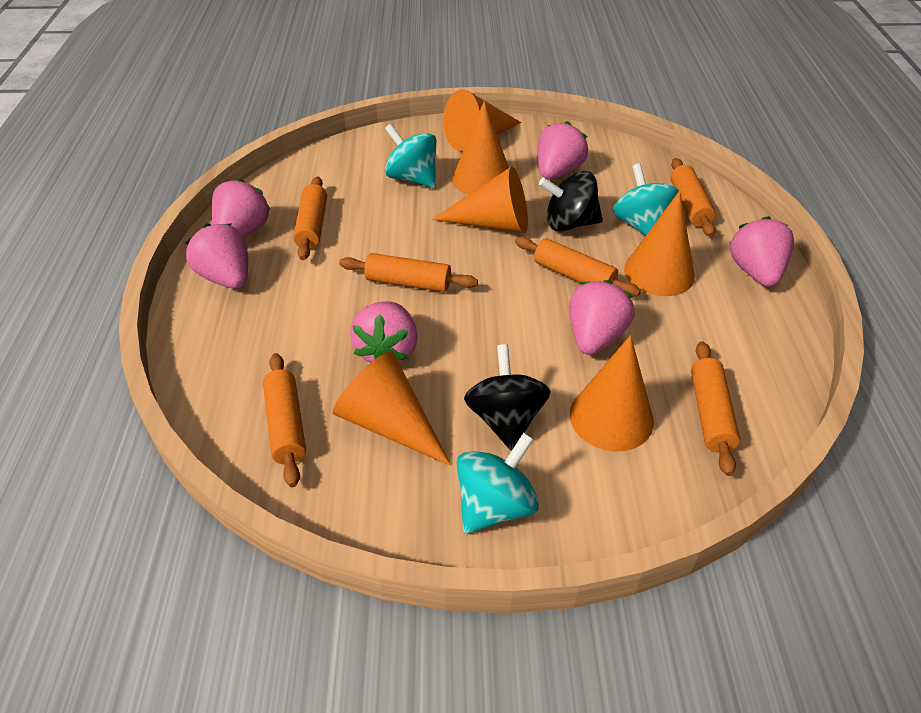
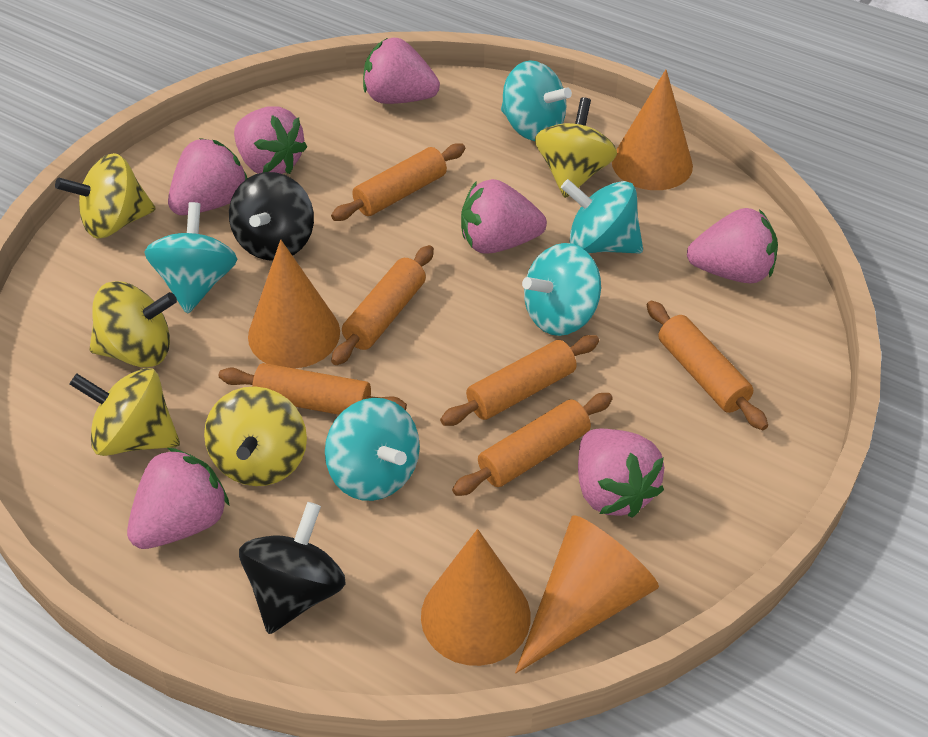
orange cone: 6 -> 4
pink strawberry: 6 -> 7
turquoise spinning top: 3 -> 5
yellow spinning top: 0 -> 5

